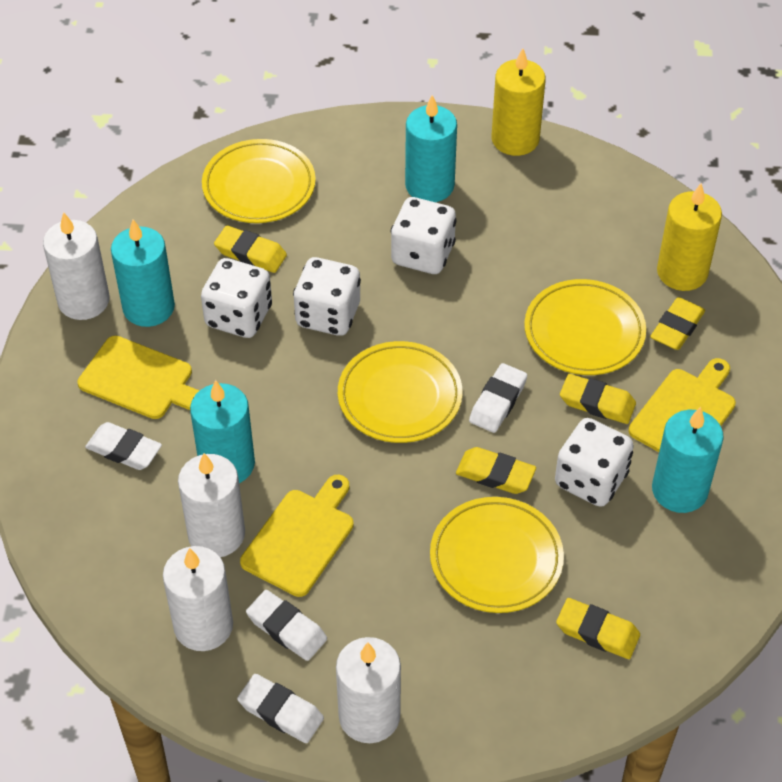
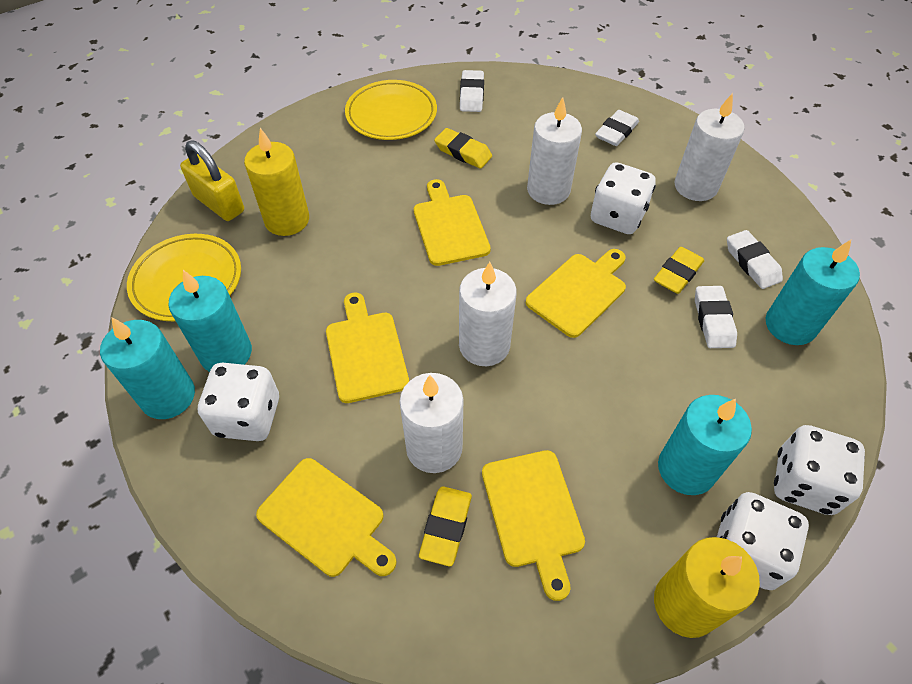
yellow cutting board: 3 -> 5
yellow eraser: 5 -> 3
yellow padlock: 0 -> 1
yellow plate: 4 -> 2

